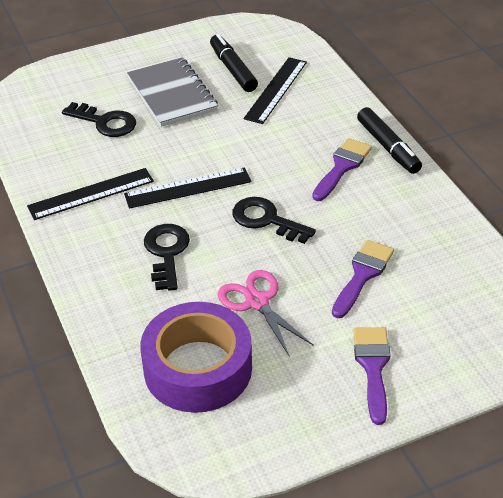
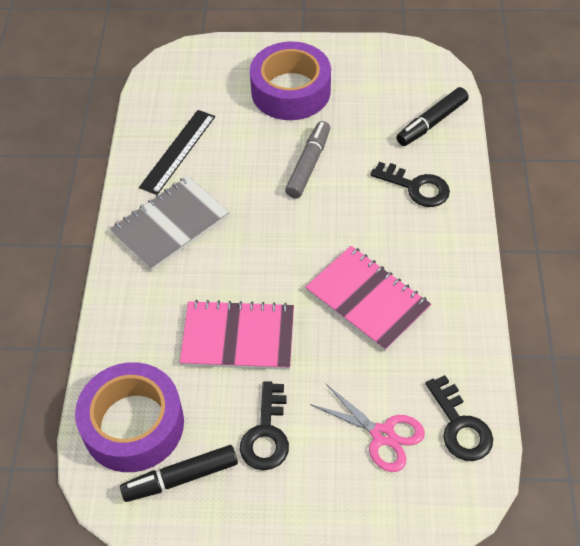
black ruler: 3 -> 1
grey marker: 0 -> 1
pink notebook: 0 -> 2
purple brush: 3 -> 0
purple tape: 1 -> 2

